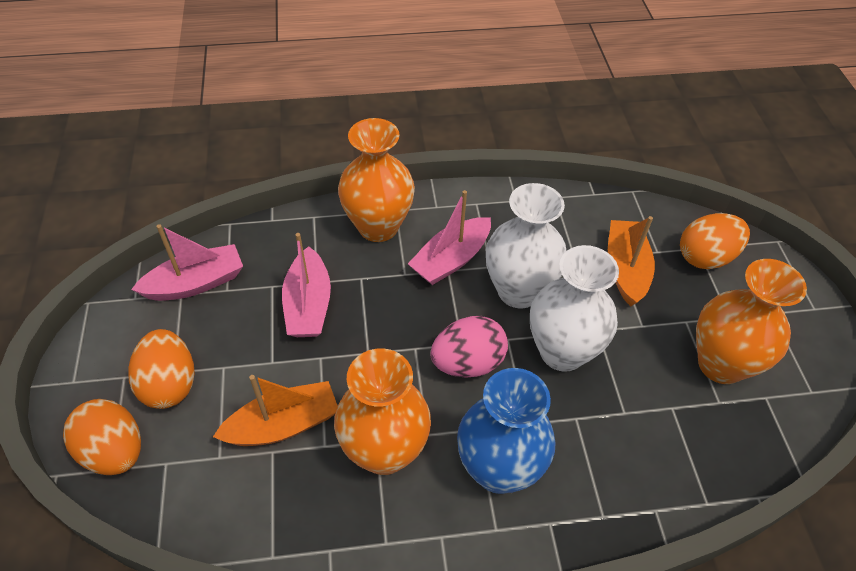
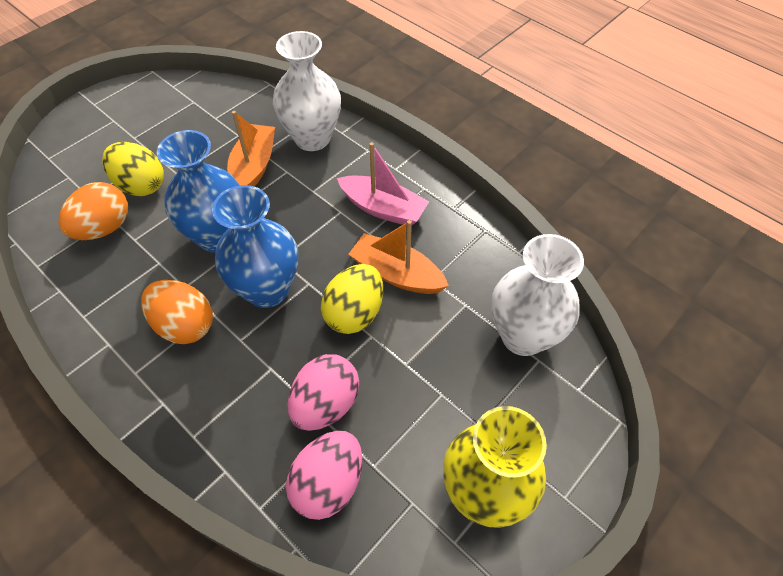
blue vase: 1 -> 2
orange egg: 3 -> 2
orange vase: 3 -> 0
pink boat: 3 -> 1
pink egg: 1 -> 2
yellow egg: 0 -> 2
yellow vase: 0 -> 1

